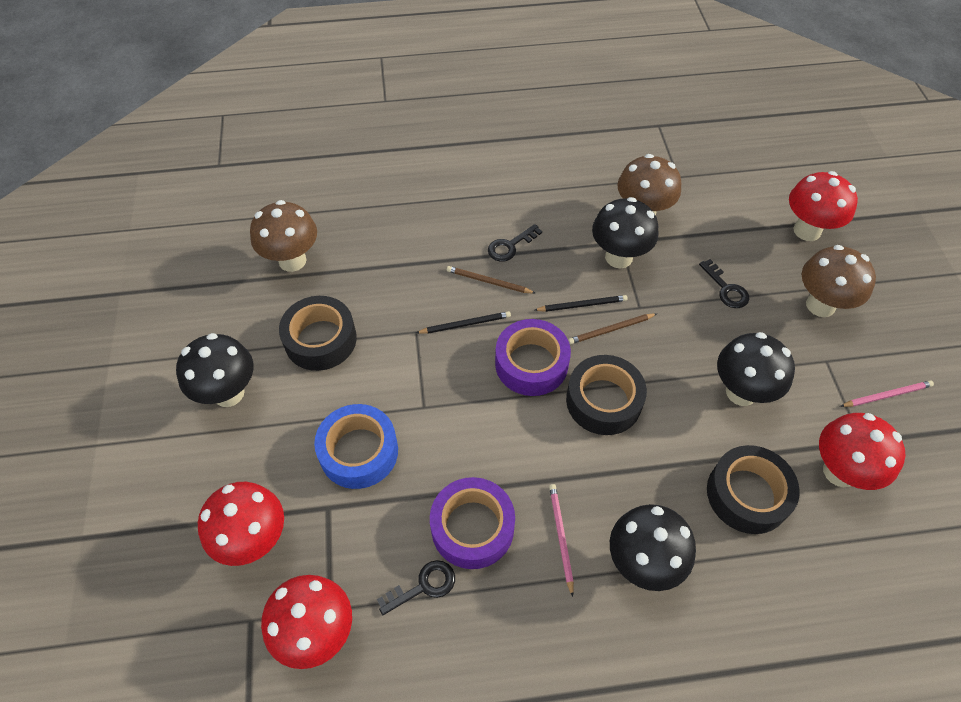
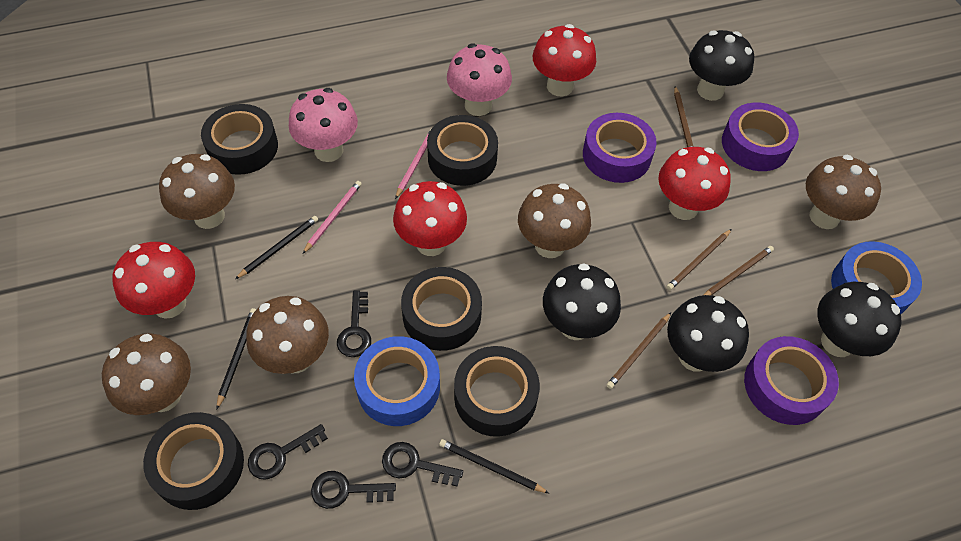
black key: 3 -> 4
black pencil: 2 -> 3
black tape: 3 -> 5
blue tape: 1 -> 2
brown mushroom: 3 -> 5
brown pencil: 2 -> 4
pink mushroom: 0 -> 2
purple tape: 2 -> 3

